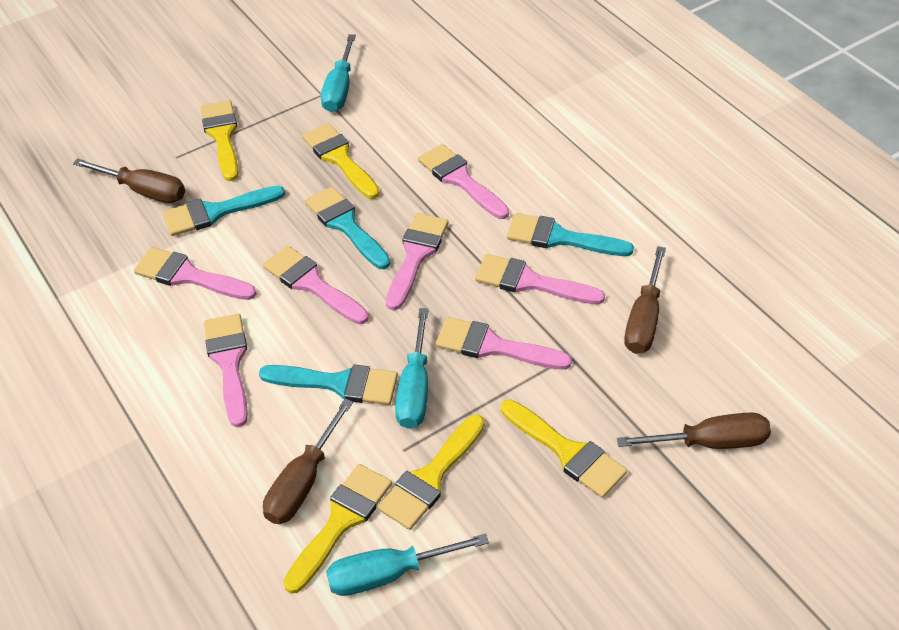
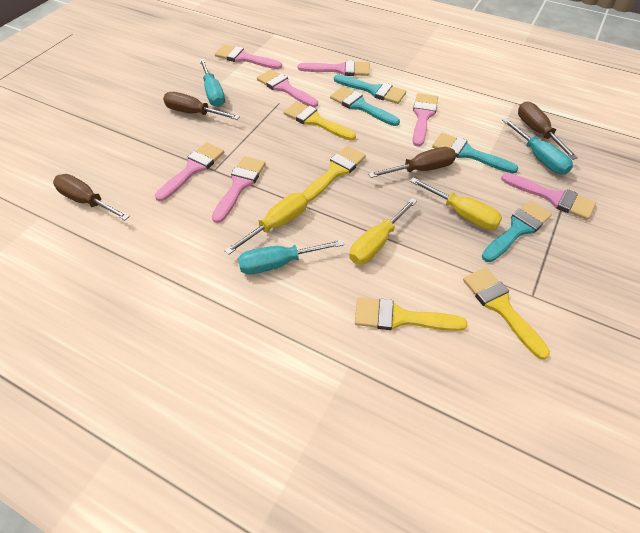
yellow brush: 5 -> 4
yellow screwdriver: 0 -> 3

